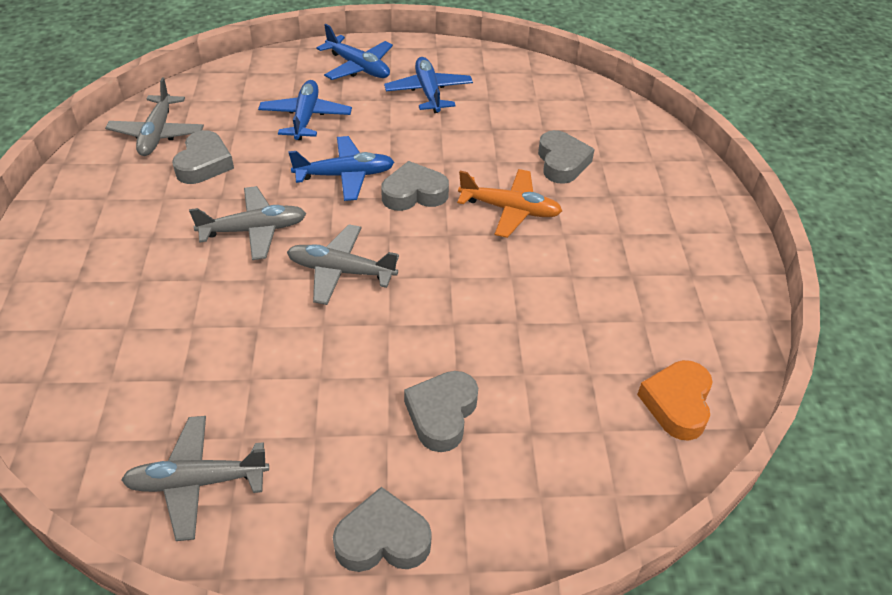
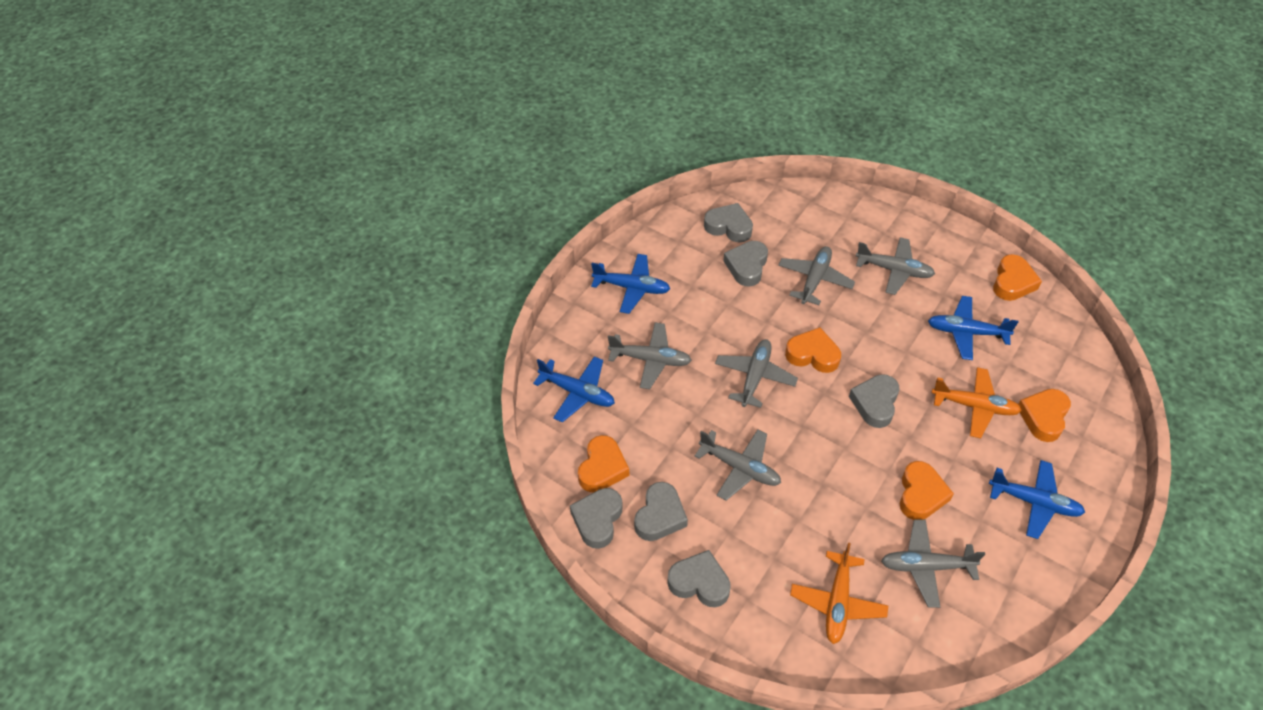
grey heart: 5 -> 6
grey plane: 4 -> 6
orange heart: 1 -> 5
orange plane: 1 -> 2

